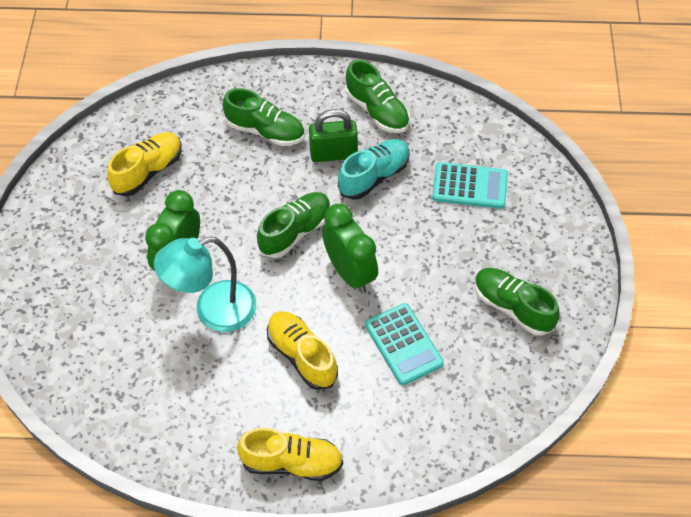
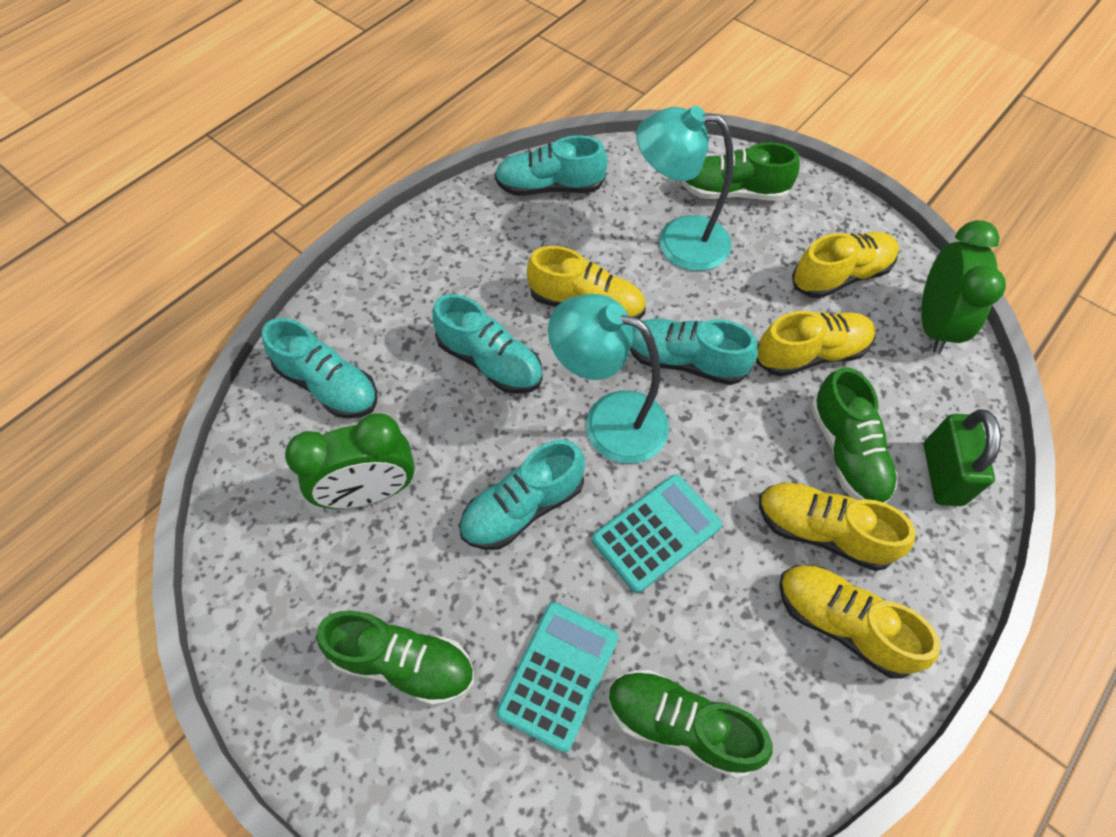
turquoise lamp: 1 -> 2
turquoise shoe: 1 -> 5
yellow shoe: 3 -> 5

